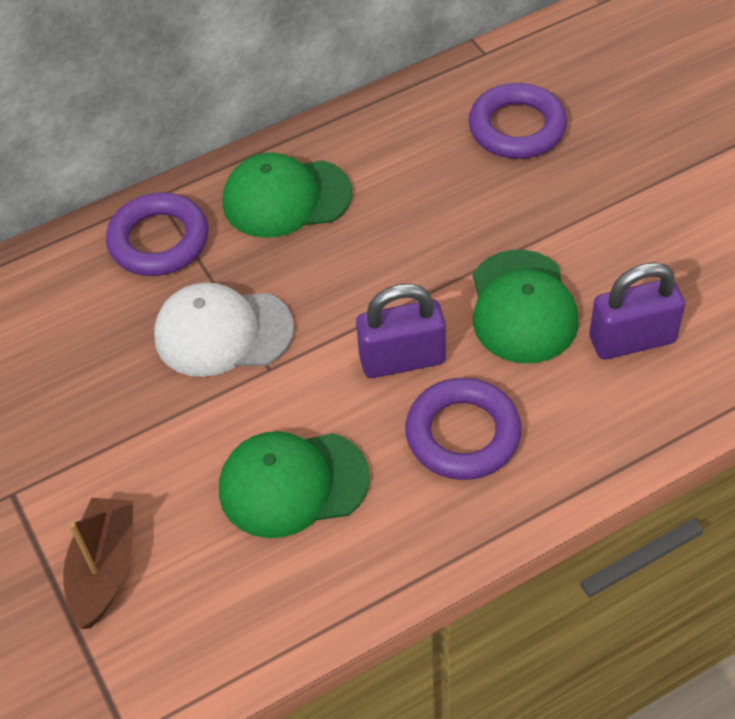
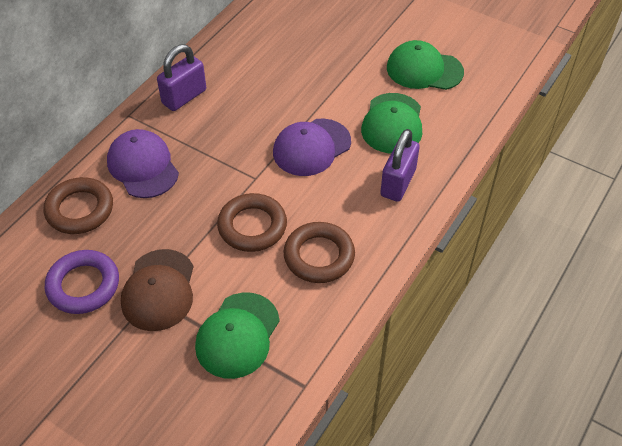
brown boat: 1 -> 0
brown cap: 0 -> 1
brown ring: 0 -> 3
purple cap: 0 -> 2
purple ring: 3 -> 1
white cap: 1 -> 0

